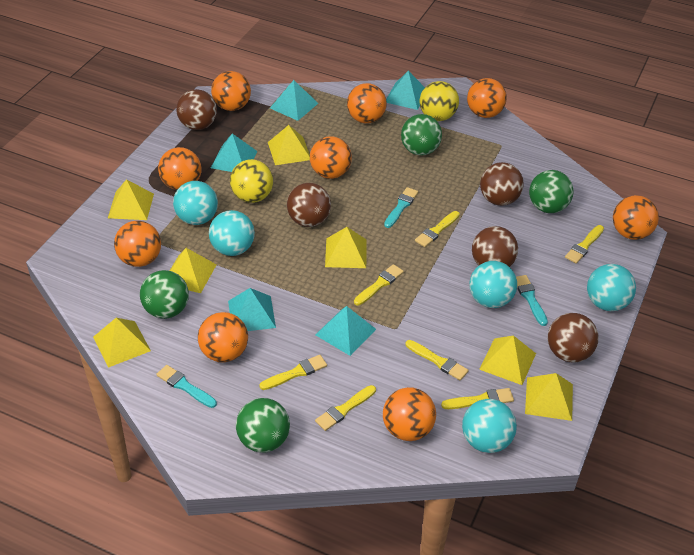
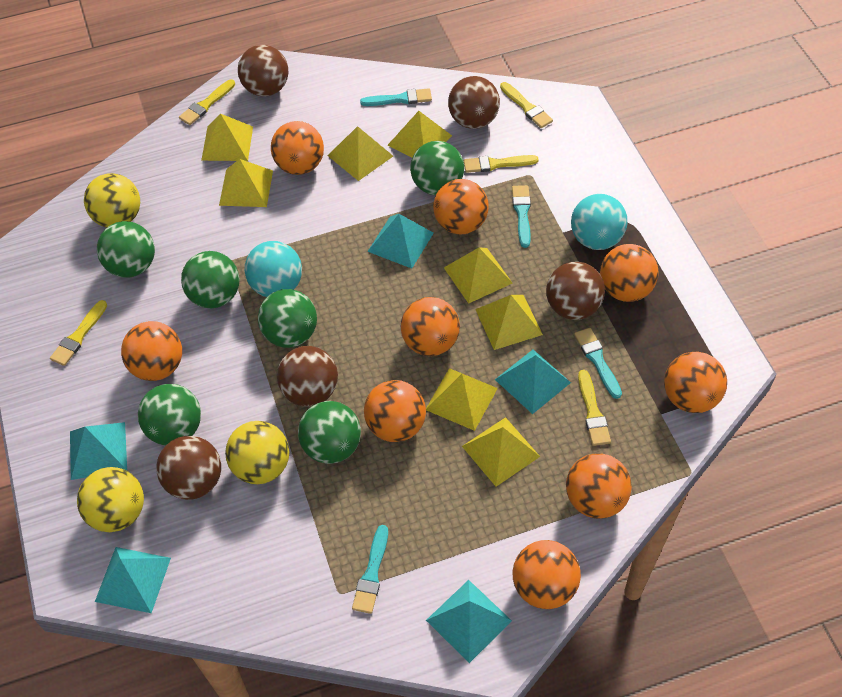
green ball: 4 -> 6
turquoise ball: 5 -> 2
turquoise brush: 3 -> 4
yellow ball: 2 -> 3
yellow brush: 7 -> 5
yellow pyramid: 7 -> 8

